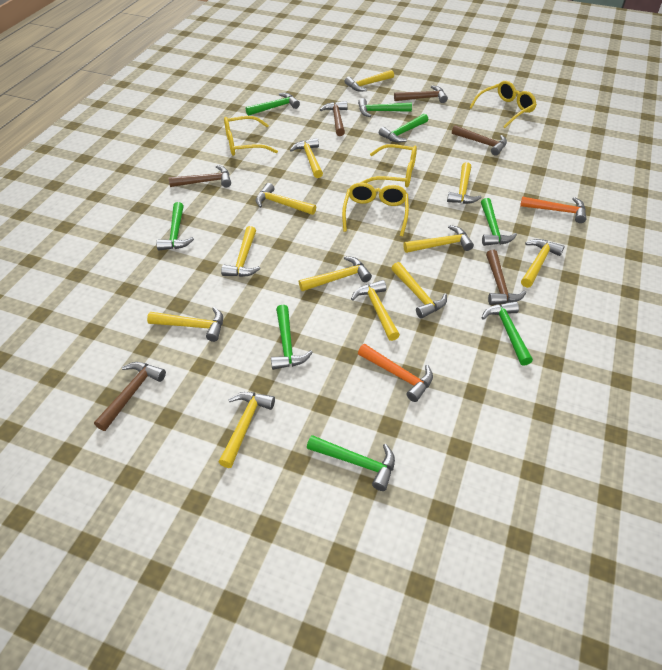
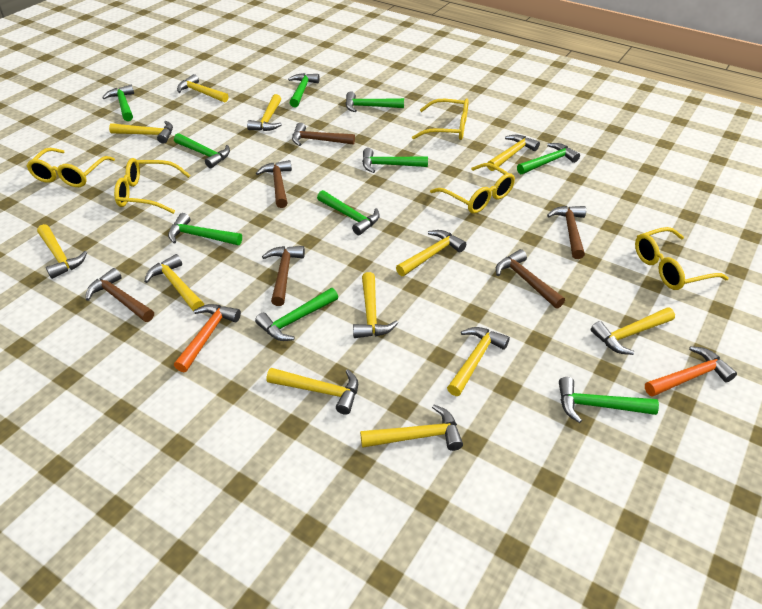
green hammer: 8 -> 10
yellow glasses: 4 -> 5

